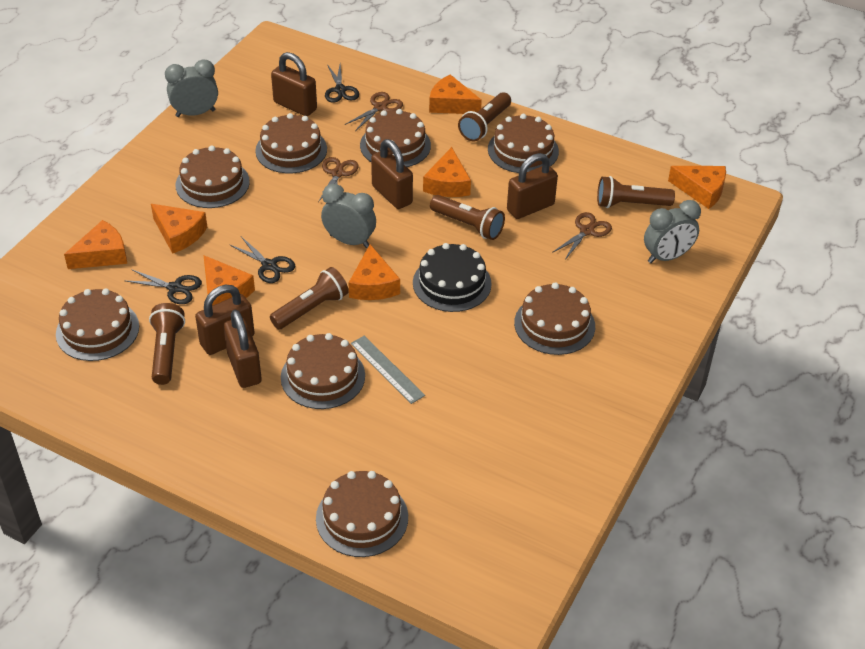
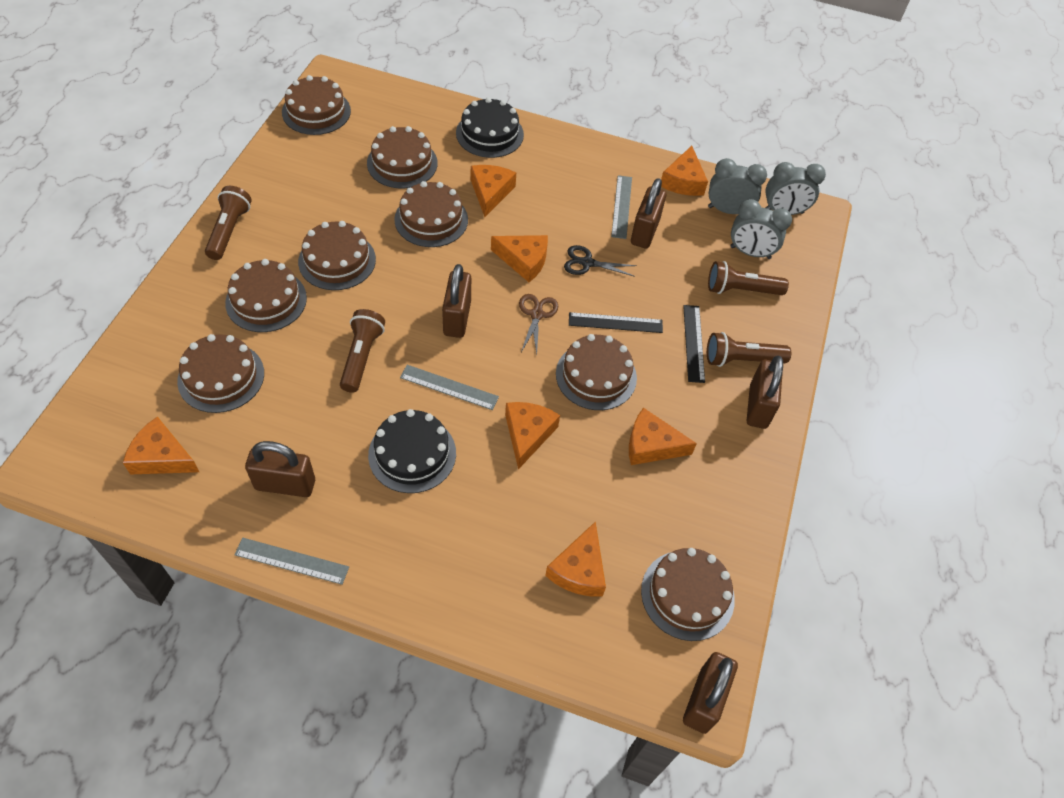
black cake: 1 -> 2
black ruler: 0 -> 2
black scissors: 3 -> 1
brown flashlight: 5 -> 4
brown scissors: 3 -> 1
grey ruler: 1 -> 3

